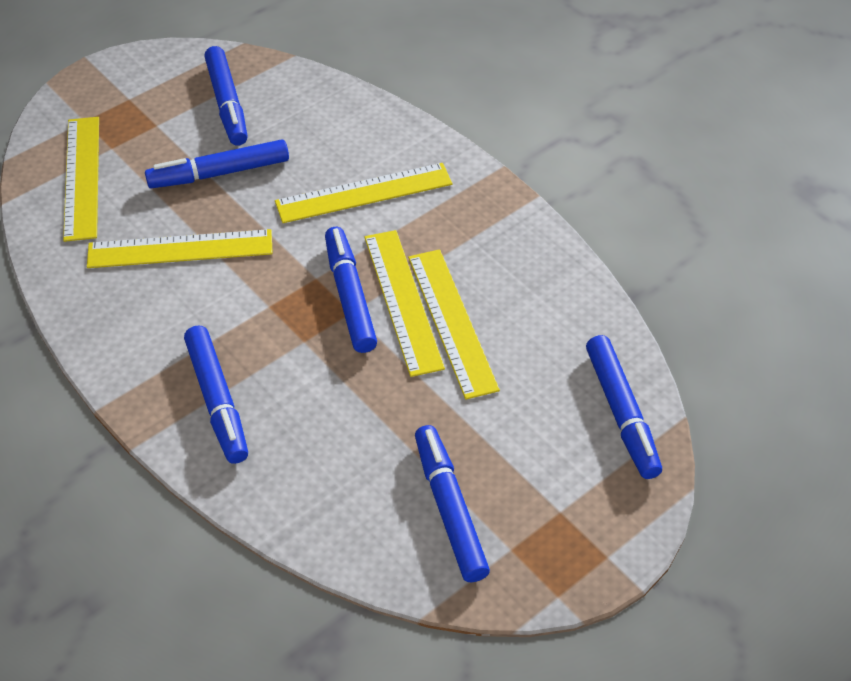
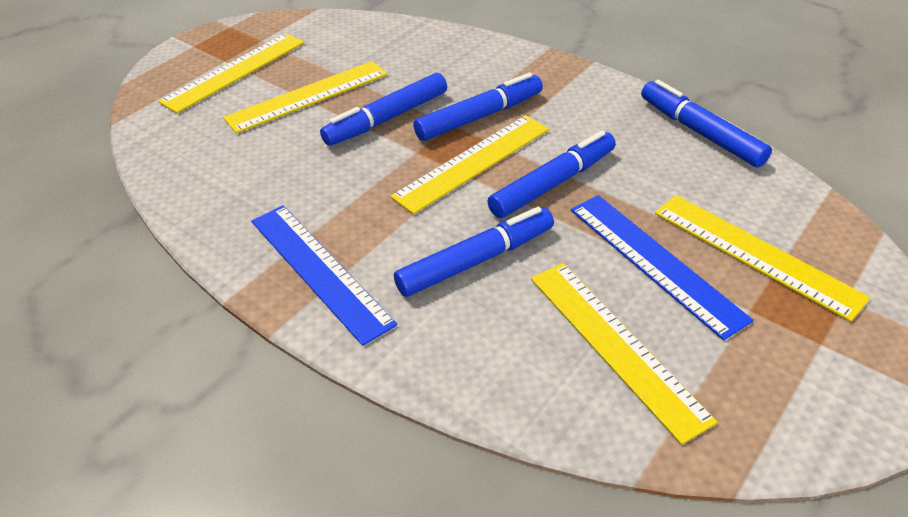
blue marker: 6 -> 5
blue ruler: 0 -> 2

